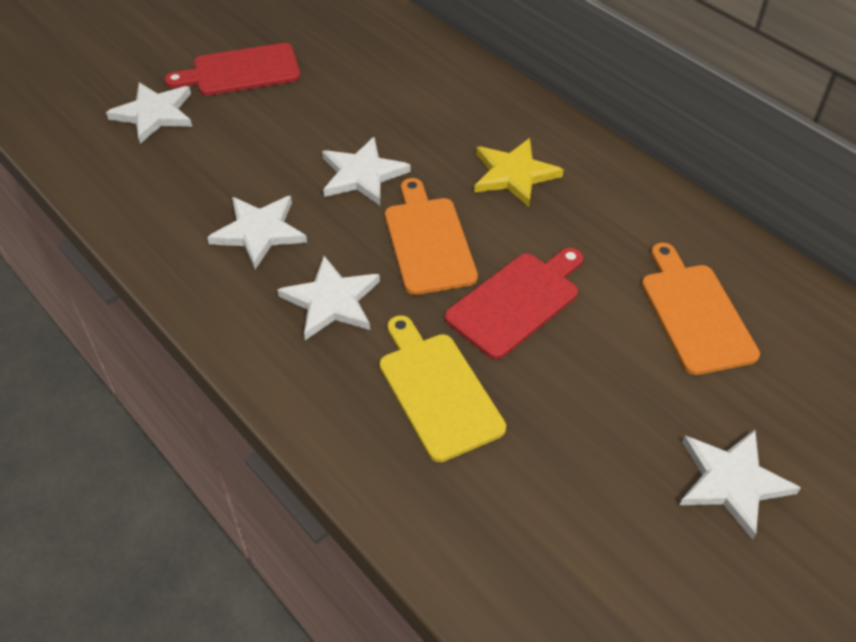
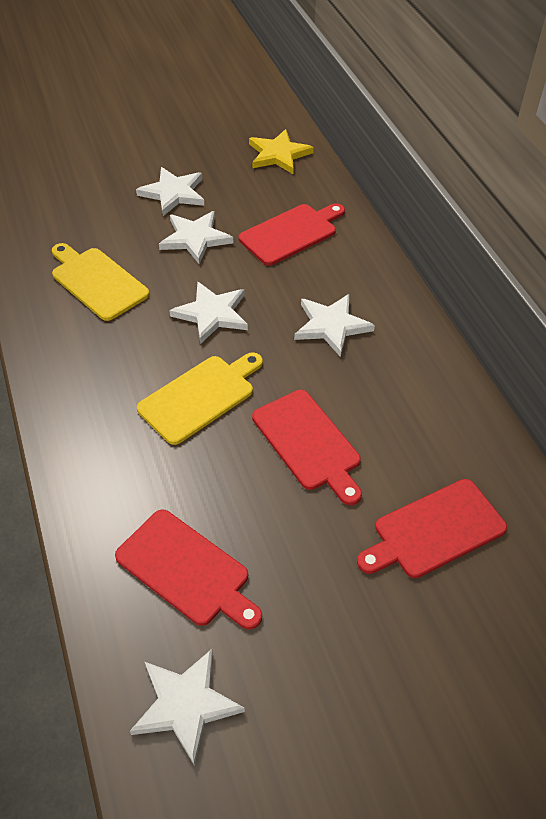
orange cutting board: 2 -> 0
red cutting board: 2 -> 4
yellow cutting board: 1 -> 2

